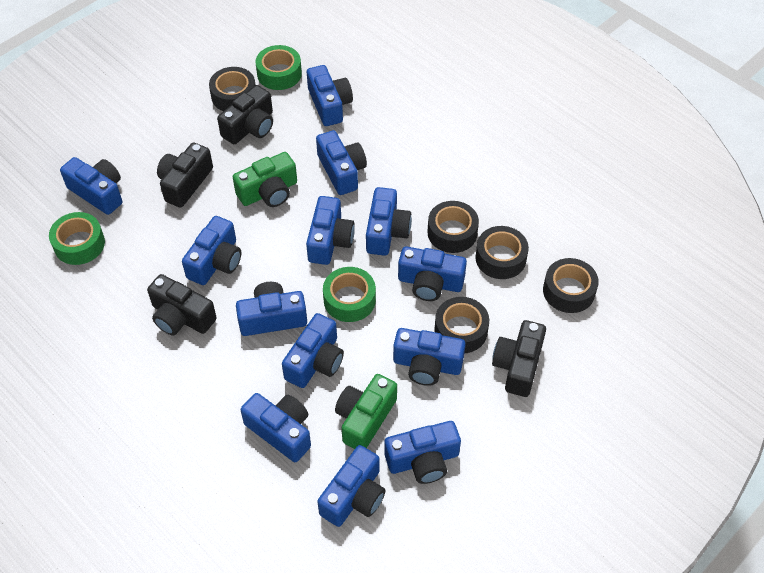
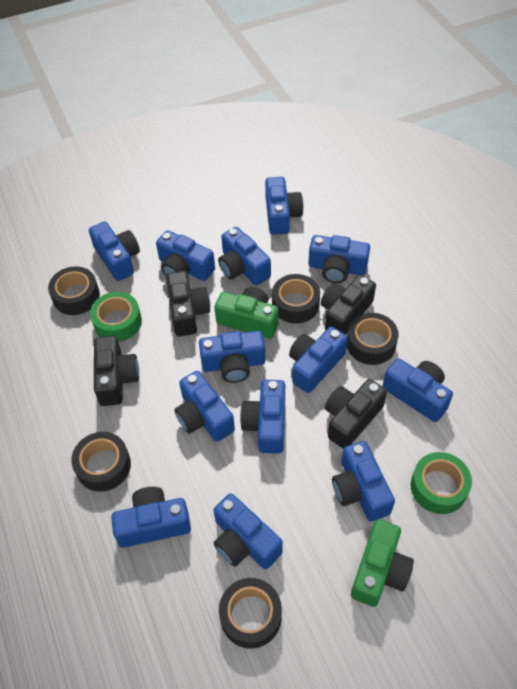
green tape: 3 -> 2

